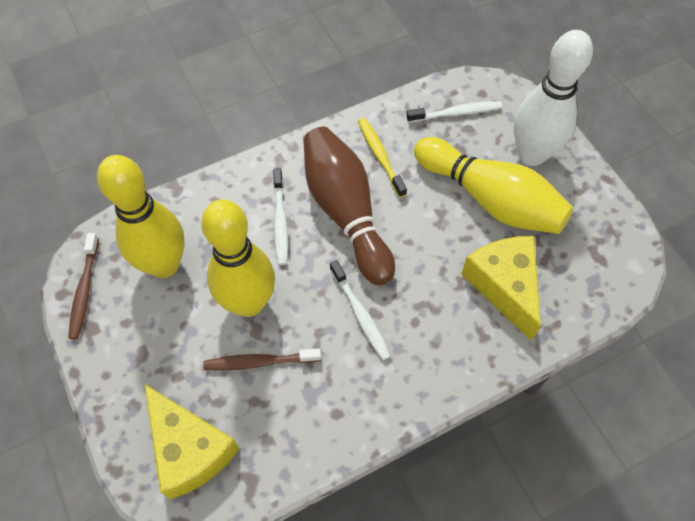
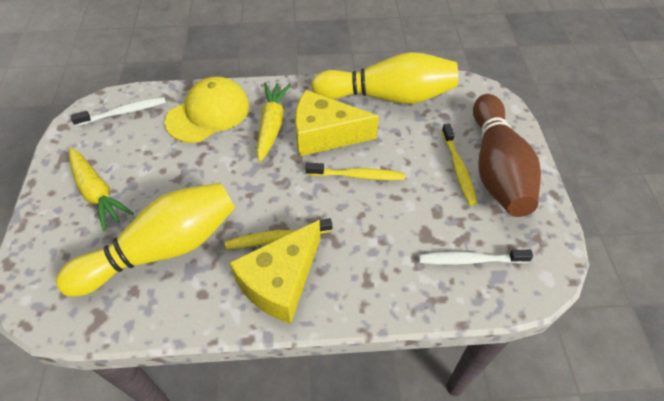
brown toothbrush: 2 -> 0
white bowling pin: 1 -> 0
white toothbrush: 3 -> 2
yellow bowling pin: 3 -> 2
yellow cap: 0 -> 1
yellow carrot: 0 -> 2
yellow toothbrush: 1 -> 3

